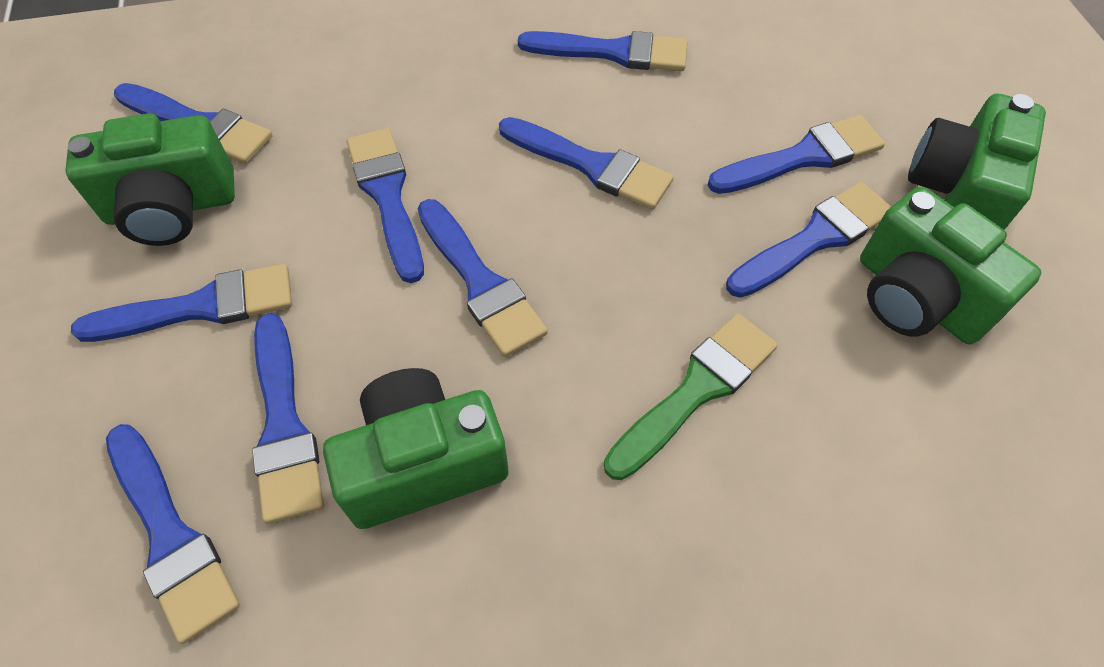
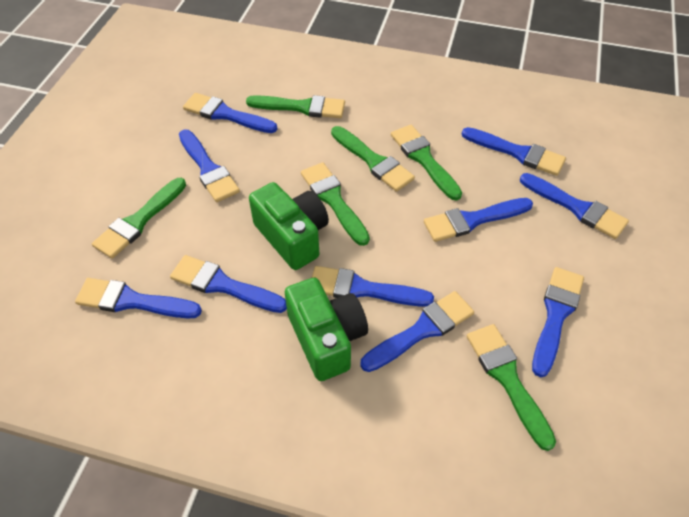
green brush: 1 -> 6
green camera: 4 -> 2

